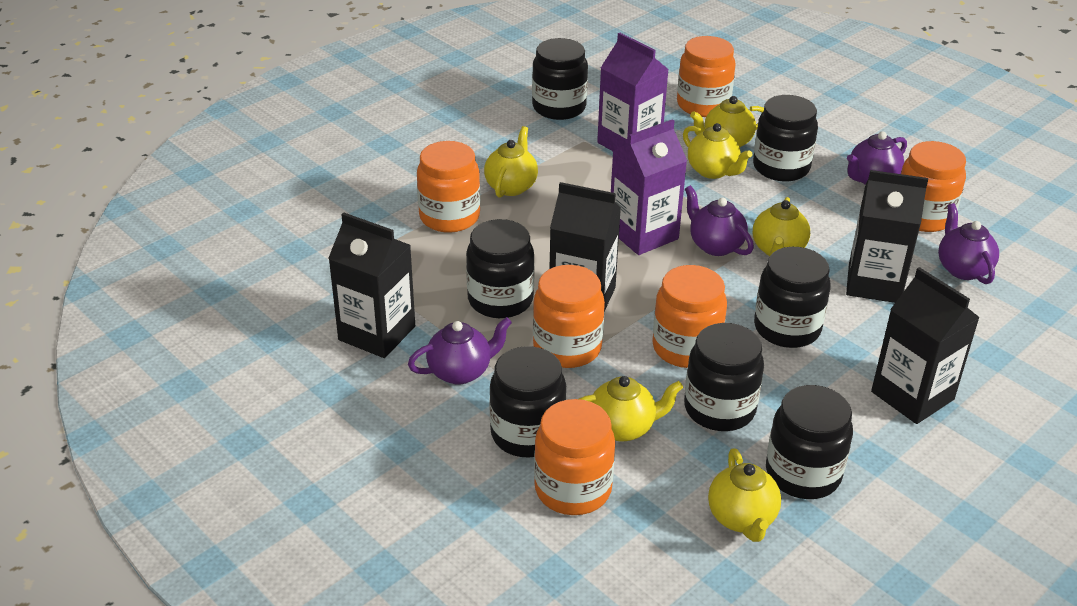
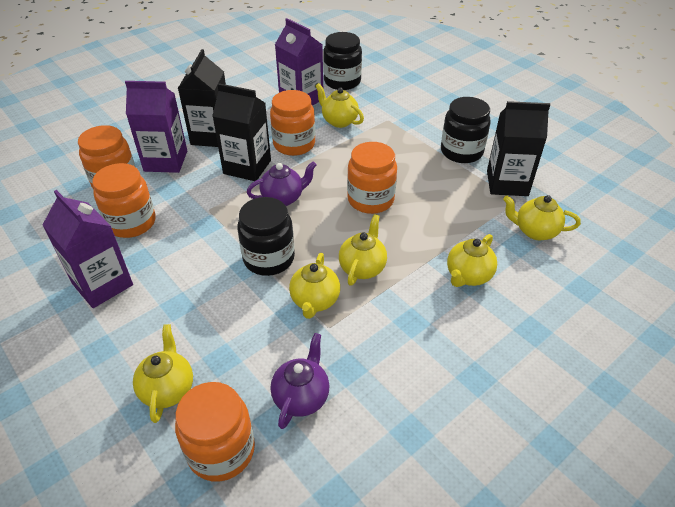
black carton: 4 -> 3
black jar: 7 -> 3
orange jar: 6 -> 5
purple carton: 2 -> 3
purple teapot: 4 -> 2

